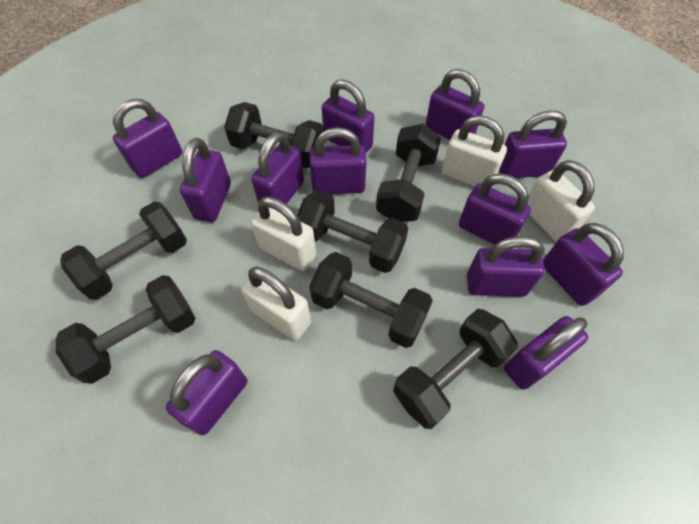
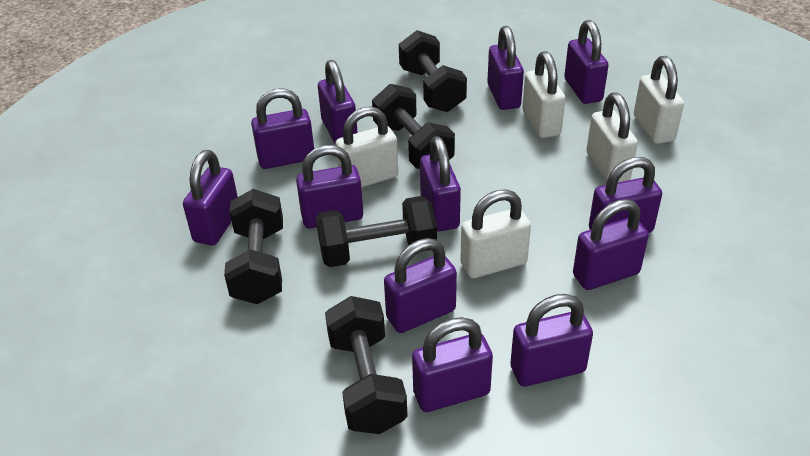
black dumbbell: 7 -> 5
white padlock: 4 -> 5

